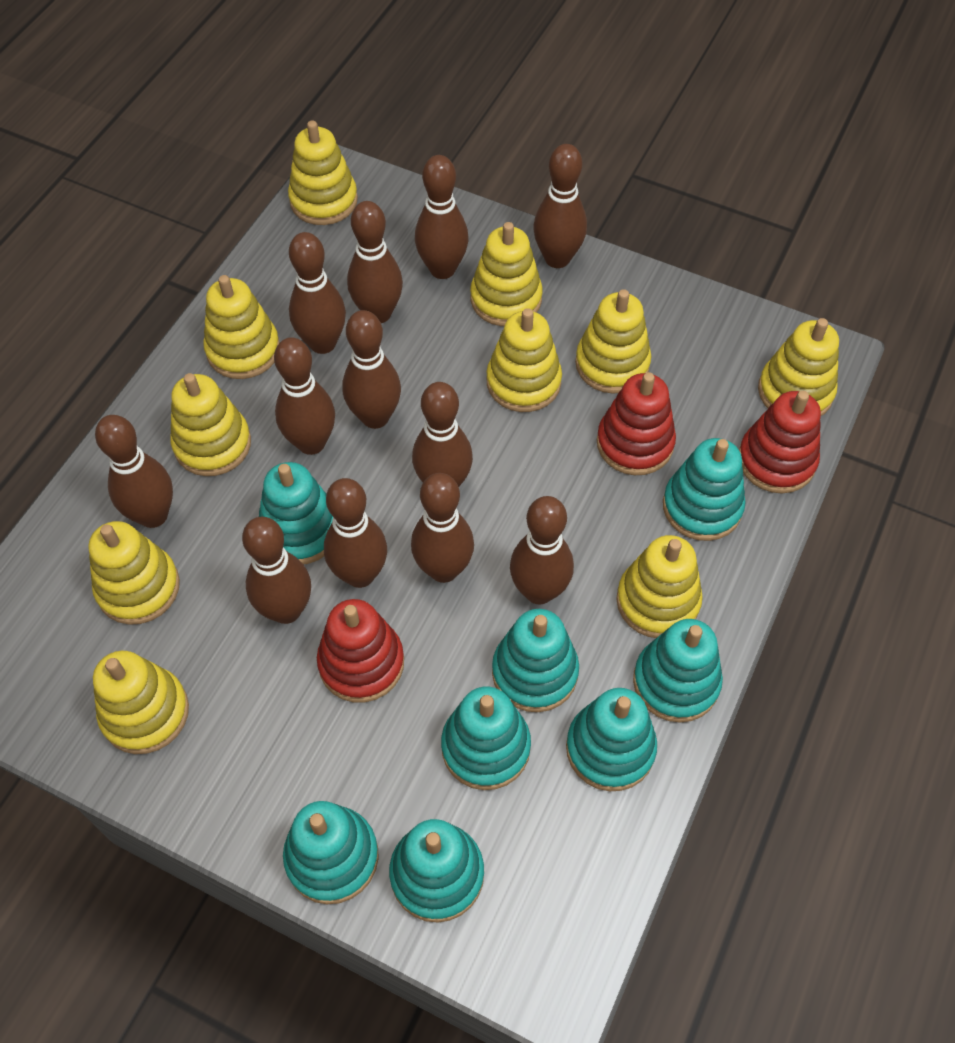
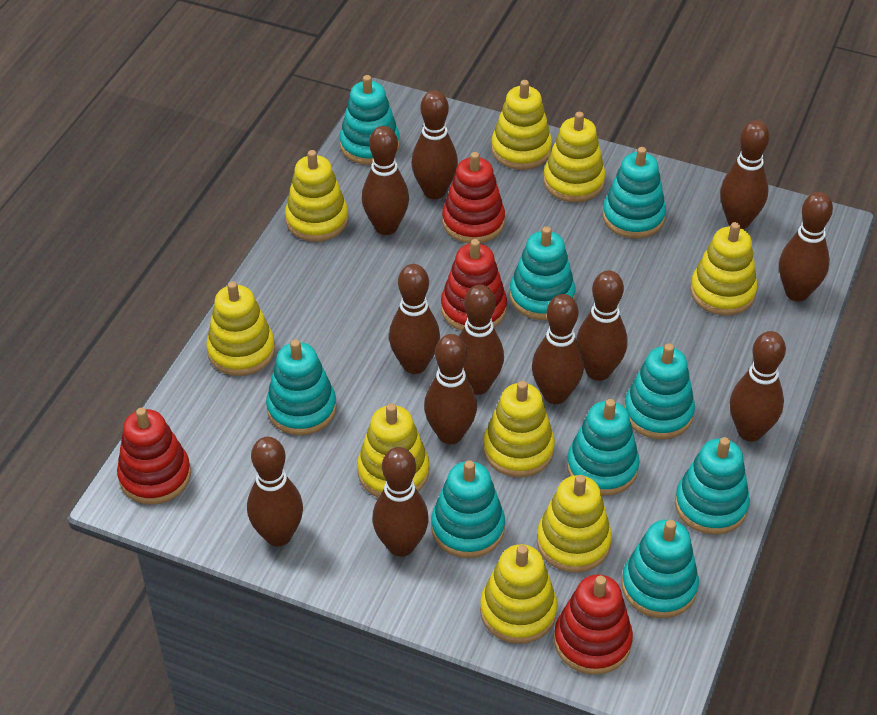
red stacking toy: 3 -> 4
turquoise stacking toy: 8 -> 9
yellow stacking toy: 10 -> 9

